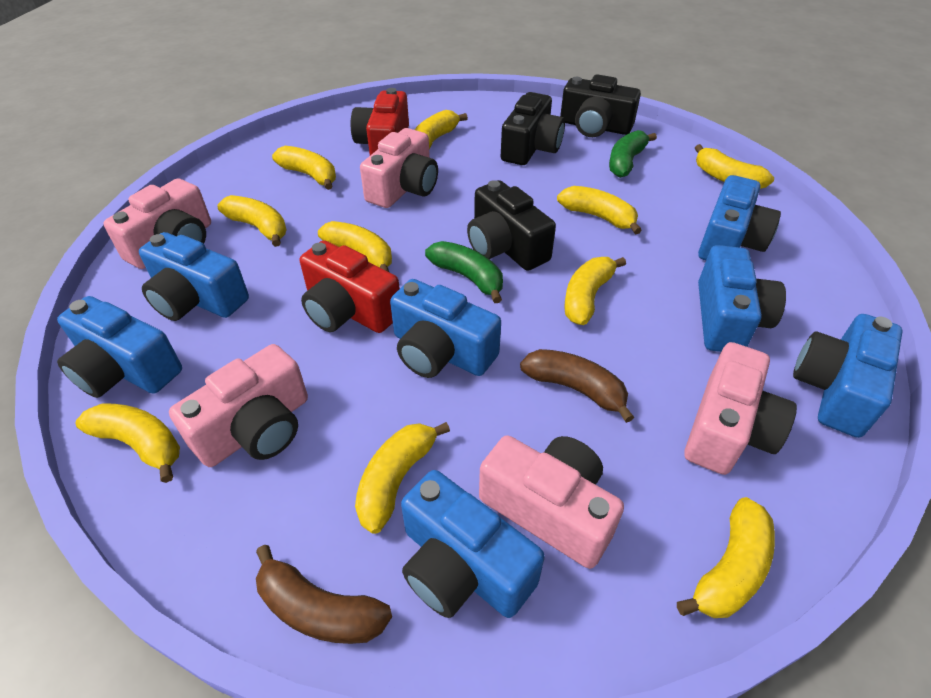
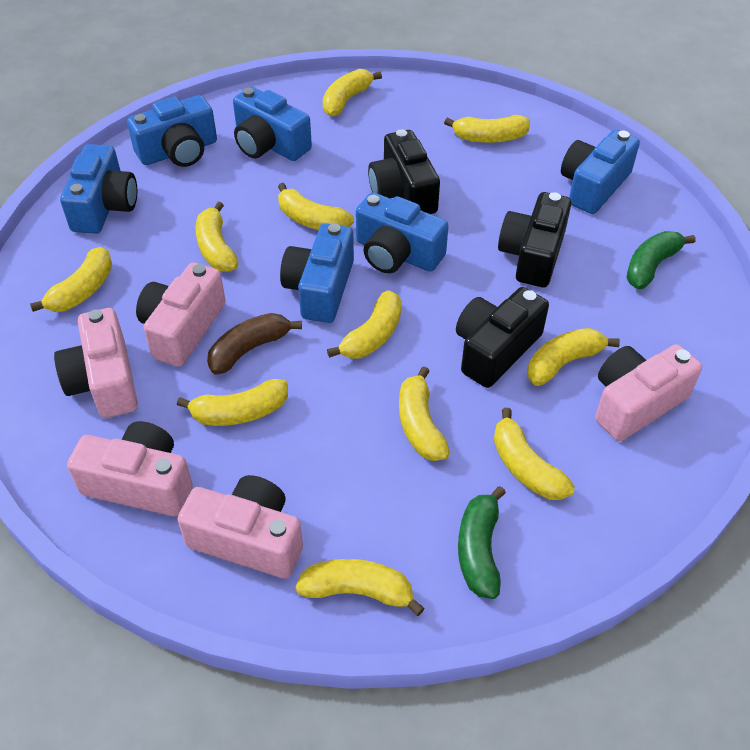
blue camera: 7 -> 6
brown banana: 2 -> 1
red camera: 2 -> 0
yellow banana: 10 -> 11

